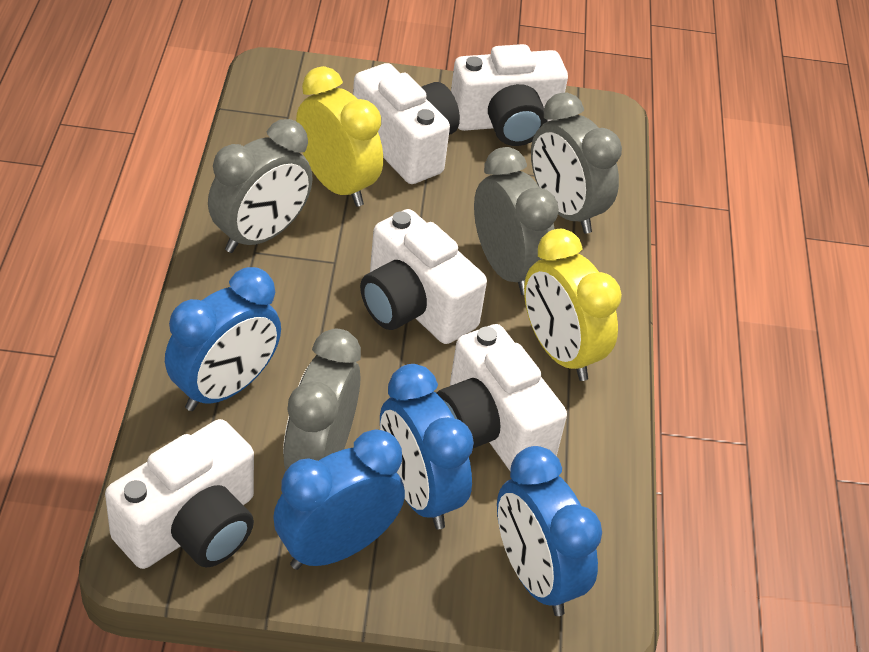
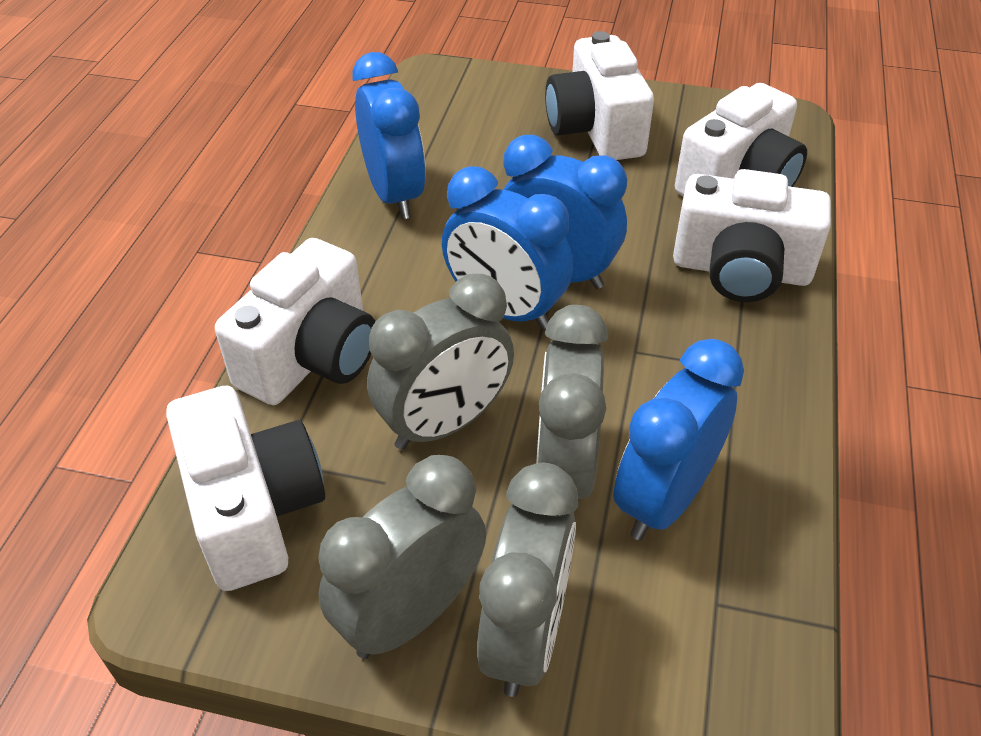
yellow clock: 2 -> 0

